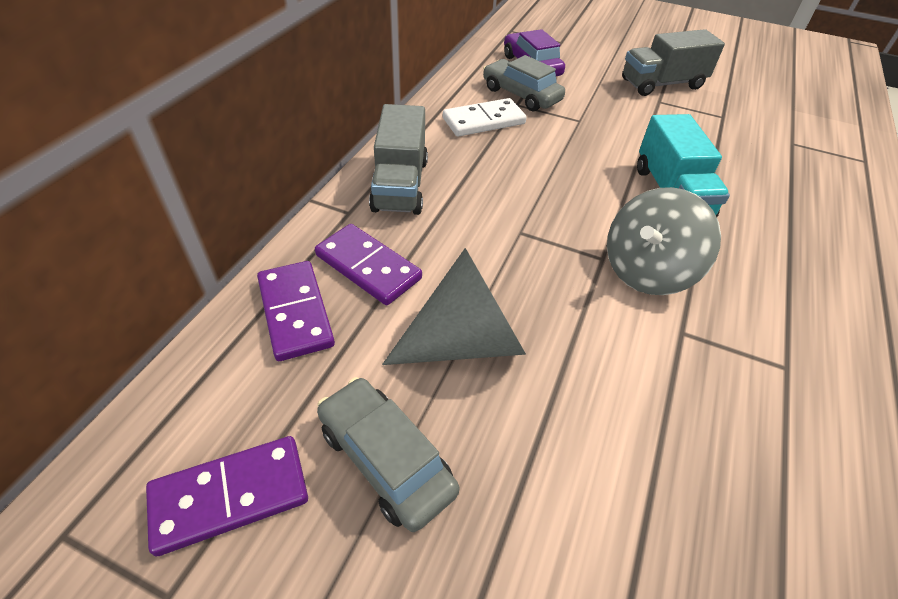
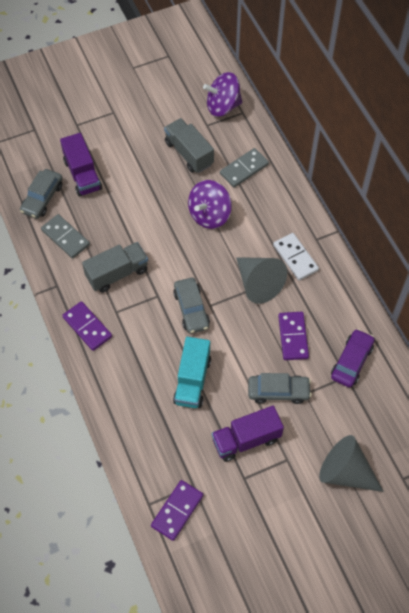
grey car: 2 -> 3
grey cone: 1 -> 2
grey domino: 0 -> 2
grey spinning top: 1 -> 0
purple spinning top: 0 -> 2
purple truck: 0 -> 2

